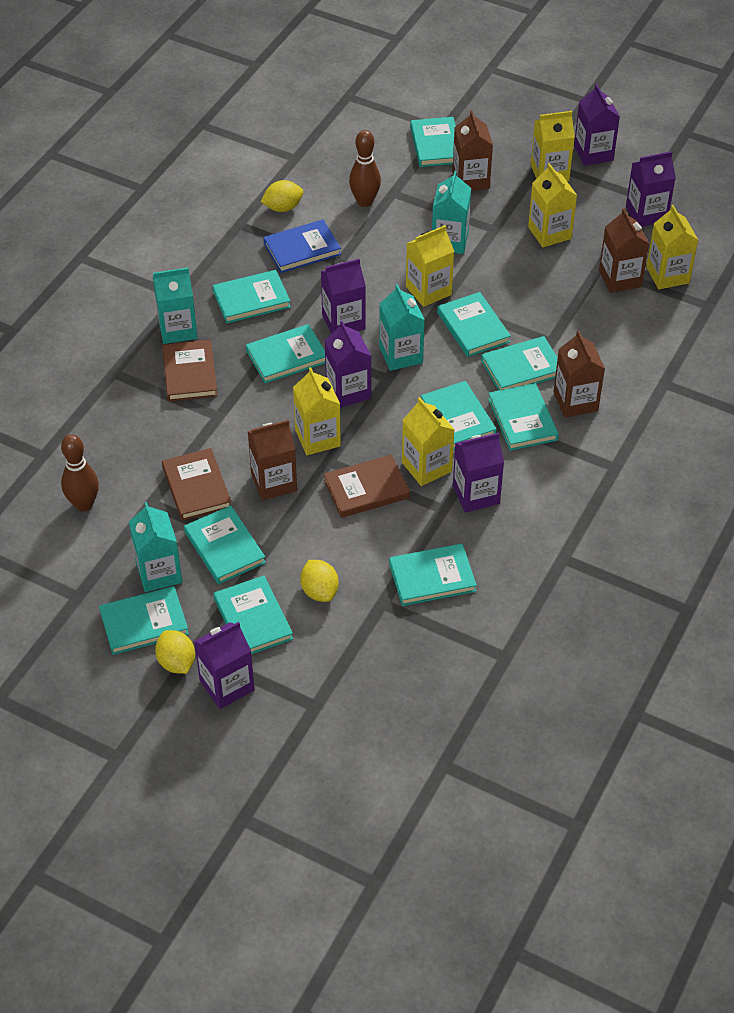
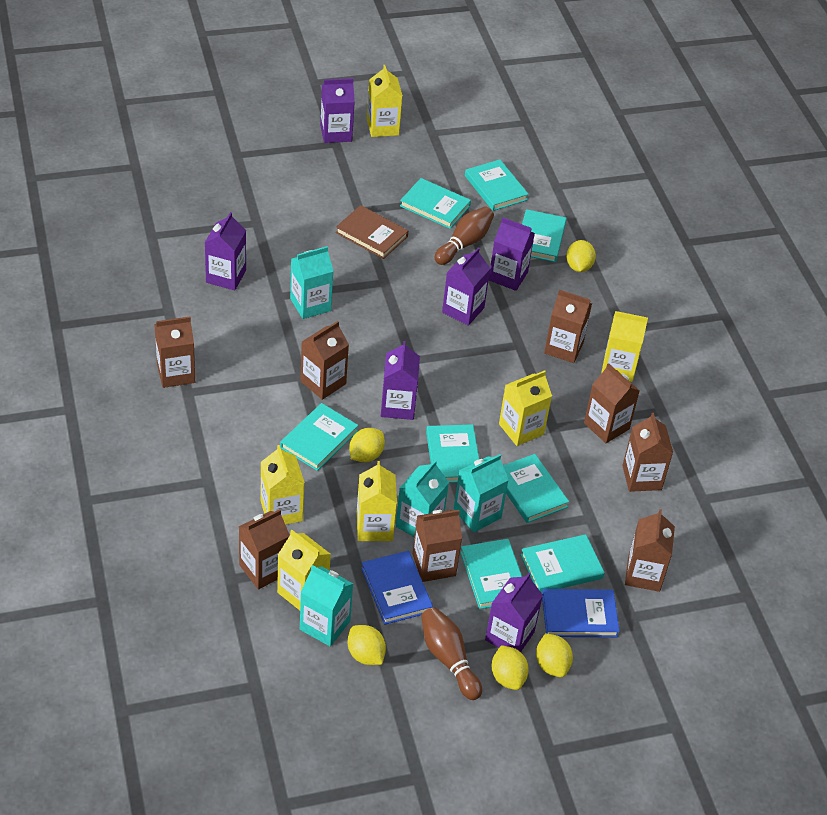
blue book: 1 -> 2
brown book: 3 -> 1
brown carton: 4 -> 8
turquoise book: 11 -> 8
yellow lemon: 3 -> 5

